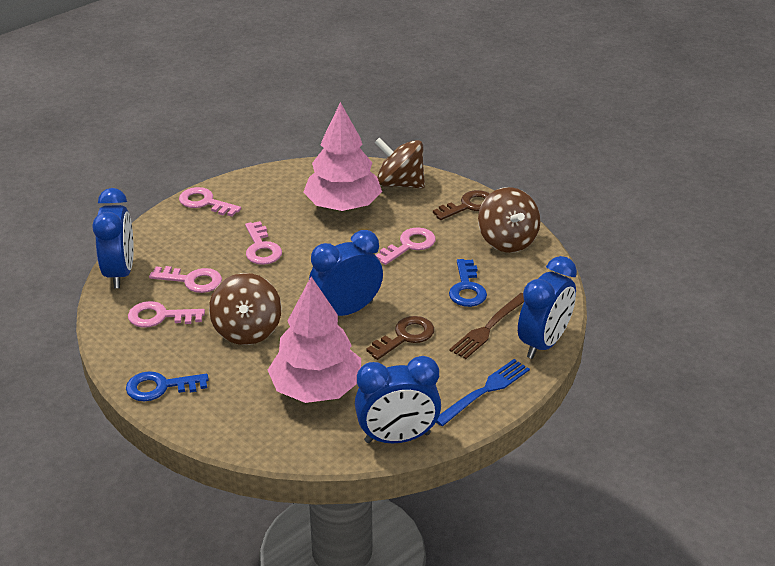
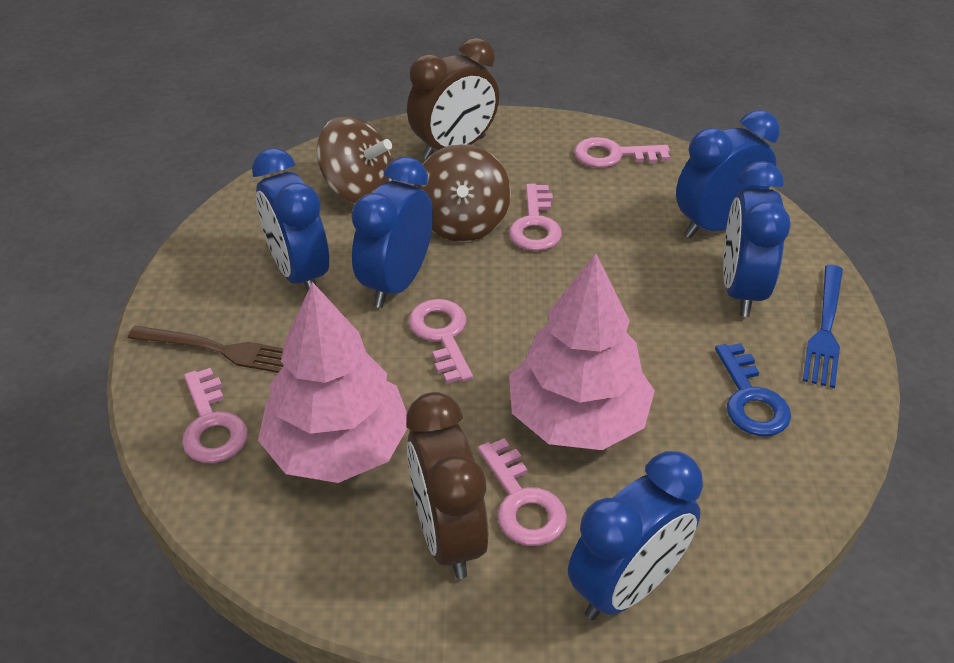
blue clock: 4 -> 5
blue key: 2 -> 1
brown clock: 0 -> 2
brown key: 2 -> 0
brown spinning top: 3 -> 2

